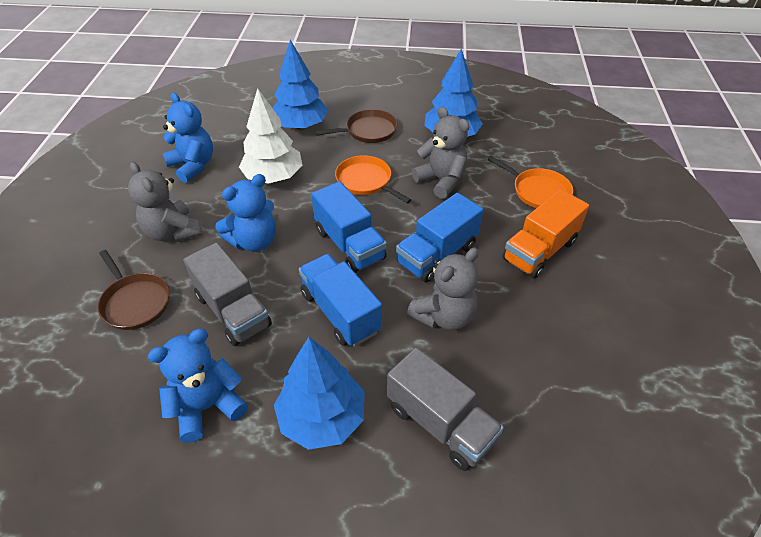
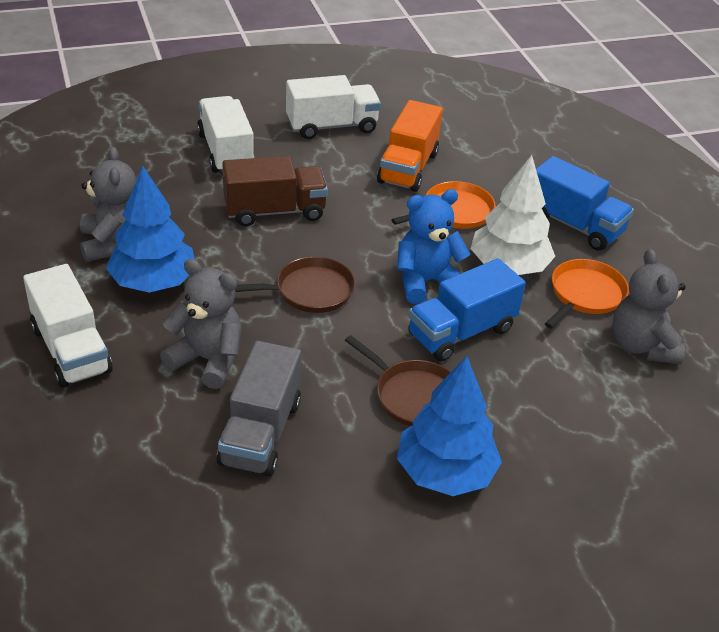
blue teddy bear: 3 -> 1
blue tree: 3 -> 2
blue truck: 3 -> 2
brown truck: 0 -> 1
grey truck: 2 -> 1
white truck: 0 -> 3

